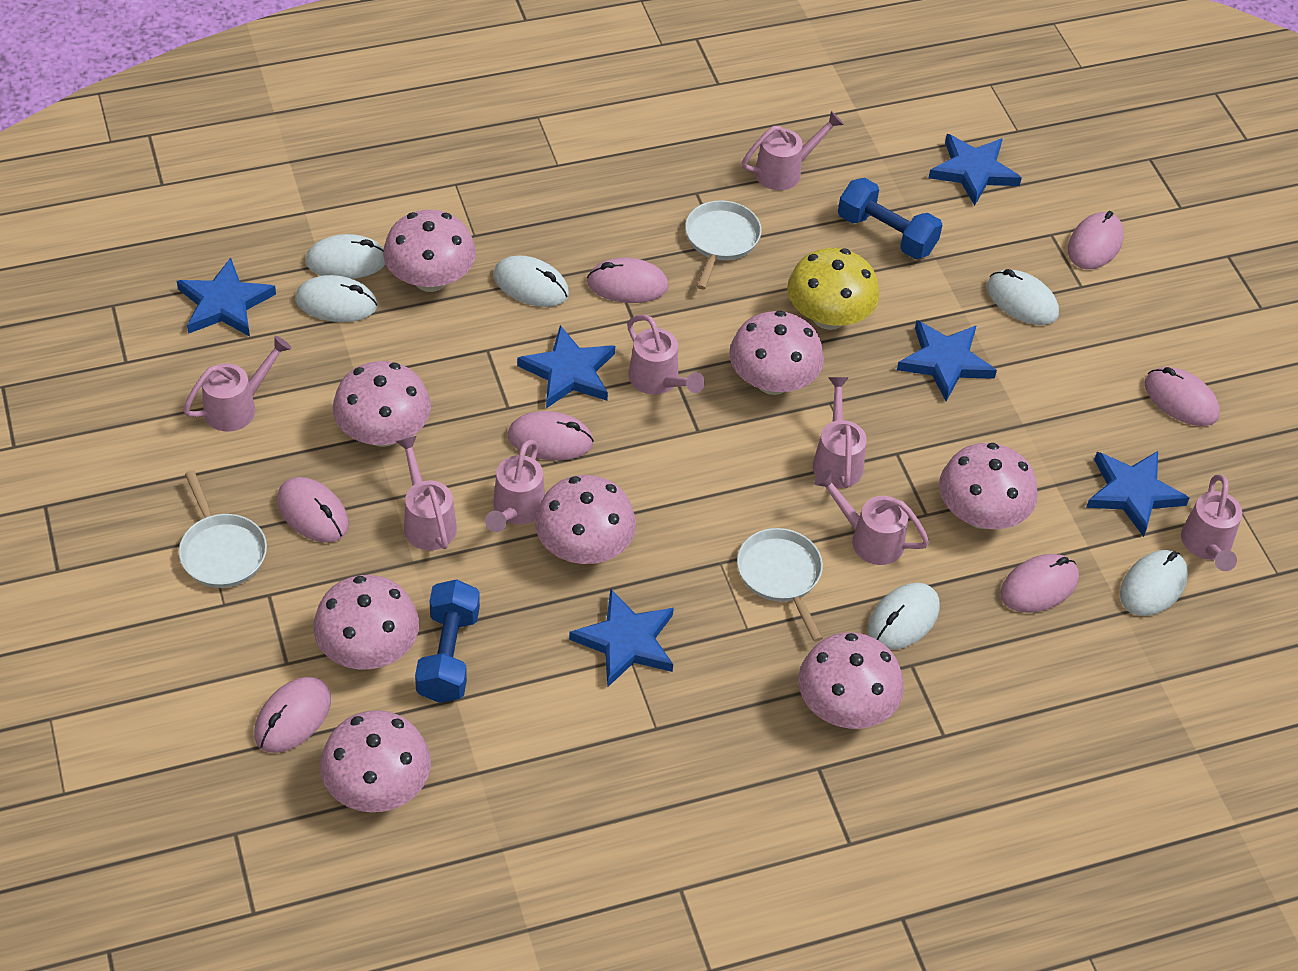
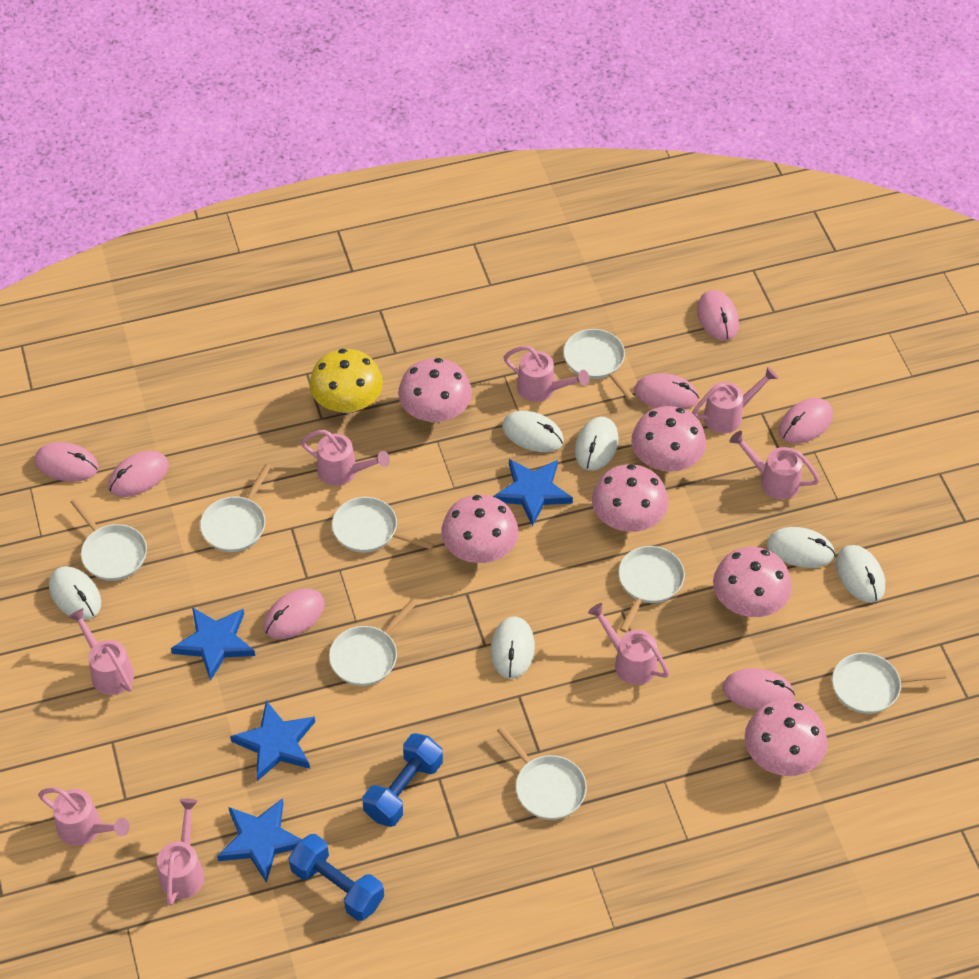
blue star: 6 -> 4
pink mushroom: 8 -> 6
white pan: 3 -> 8

